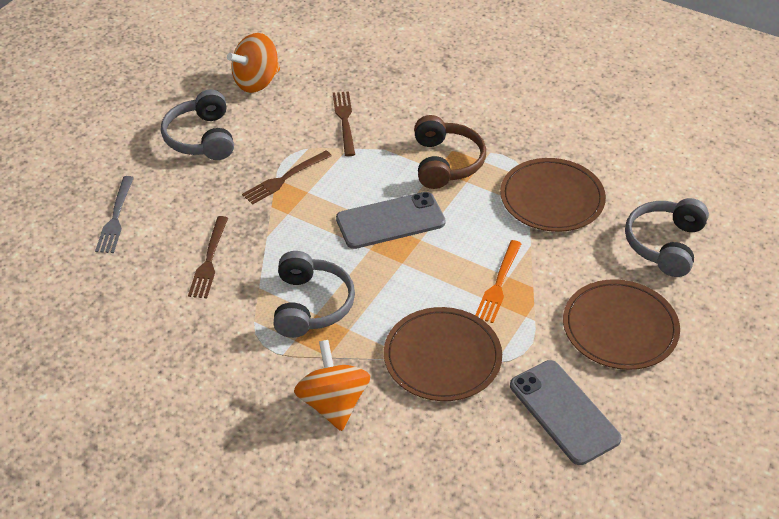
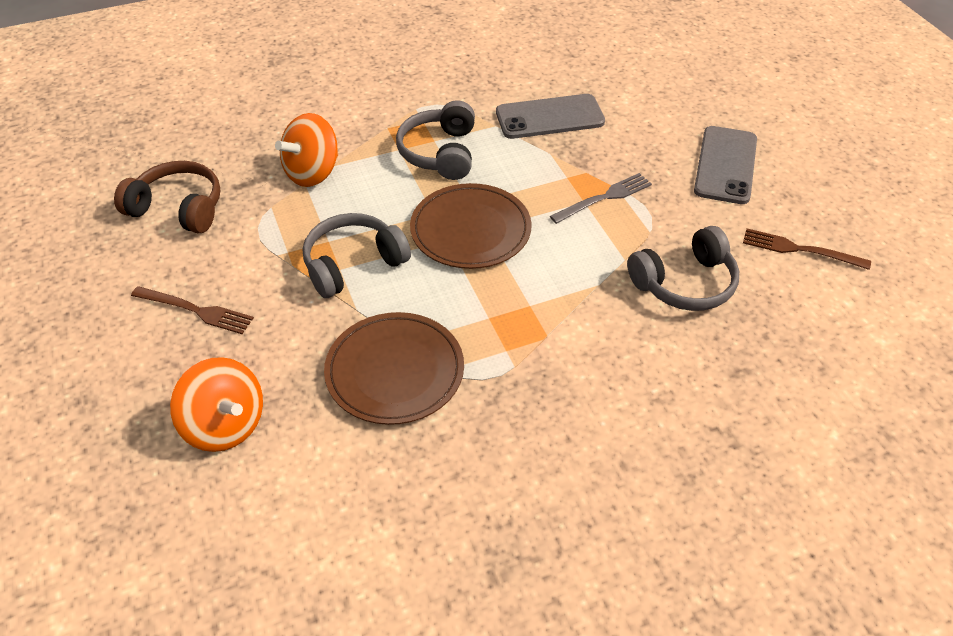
brown fork: 3 -> 2
brown plate: 3 -> 2
orange fork: 1 -> 0

